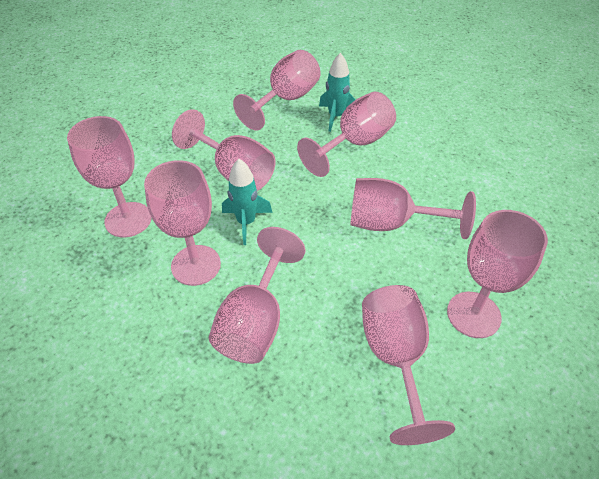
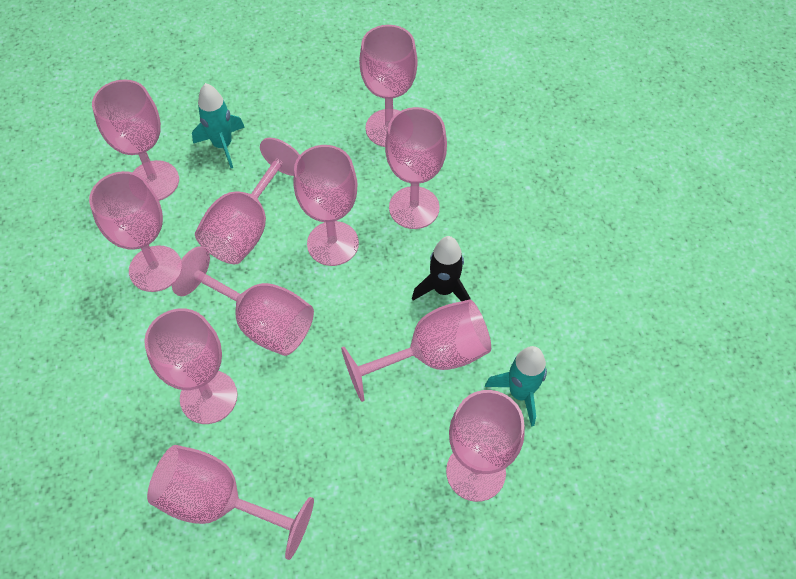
black rocket: 0 -> 1
pink goblet: 9 -> 11

